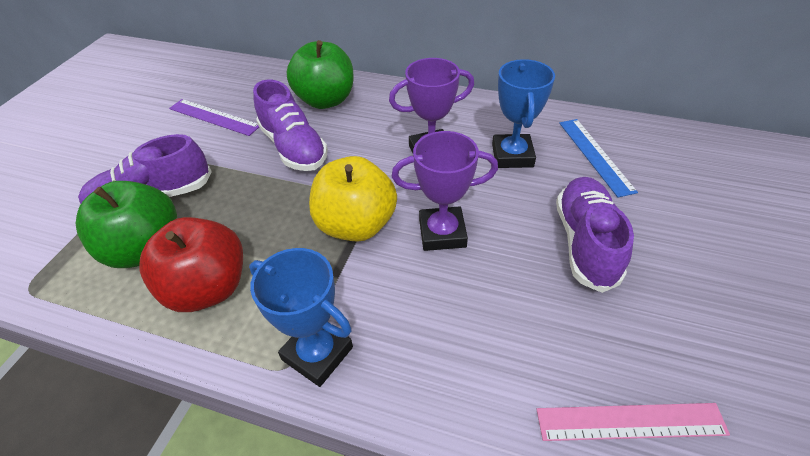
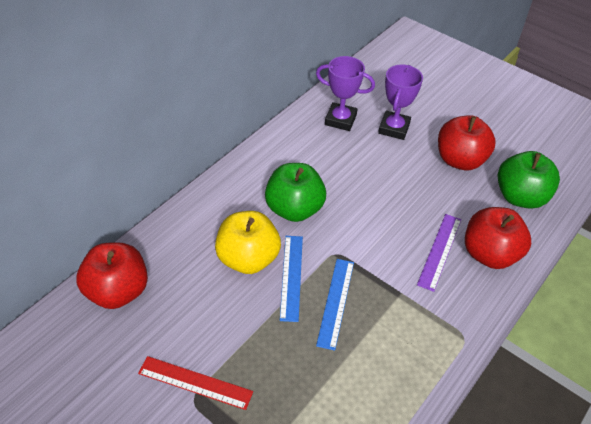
blue ruler: 1 -> 2
blue trophy: 2 -> 0
pink ruler: 1 -> 0
purple shoe: 3 -> 0
red apple: 1 -> 3
red ruler: 0 -> 1

